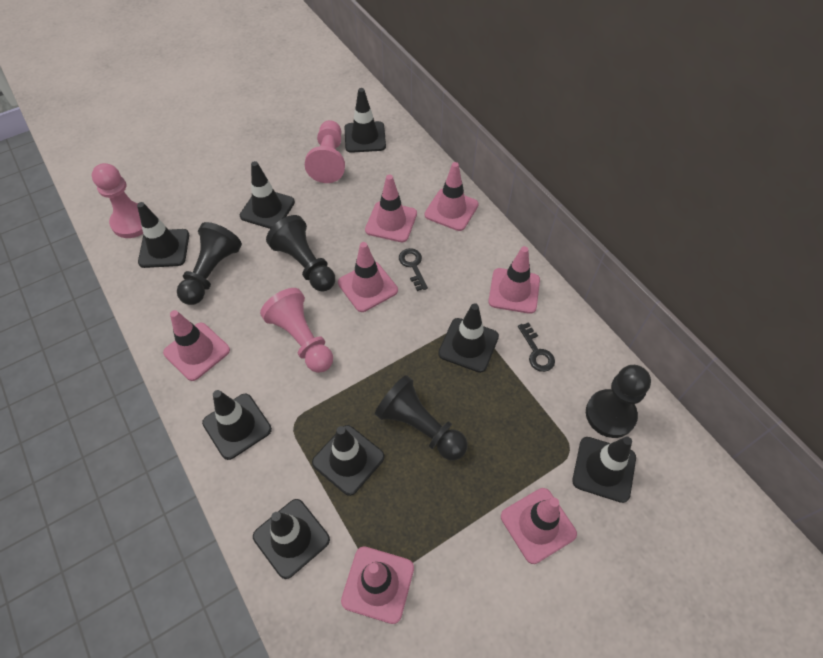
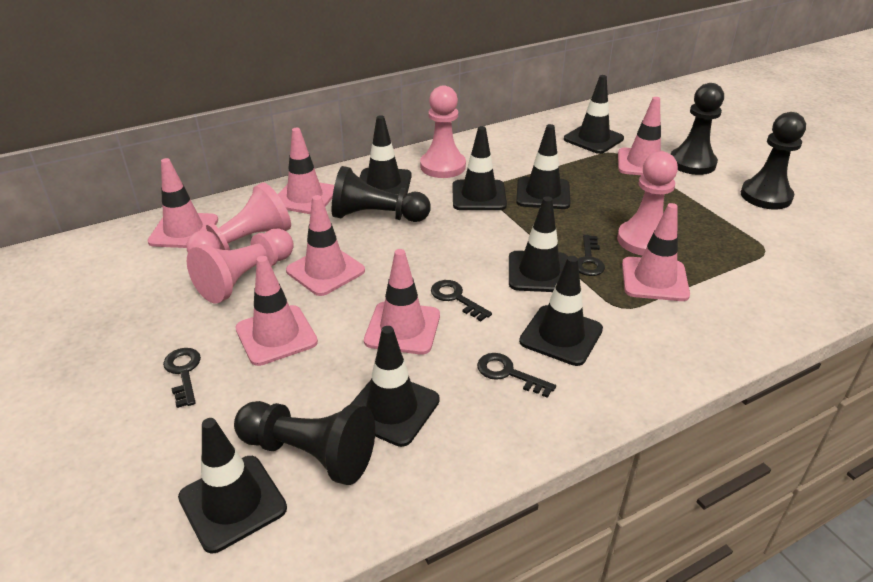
black key: 2 -> 4
pink pawn: 3 -> 4

